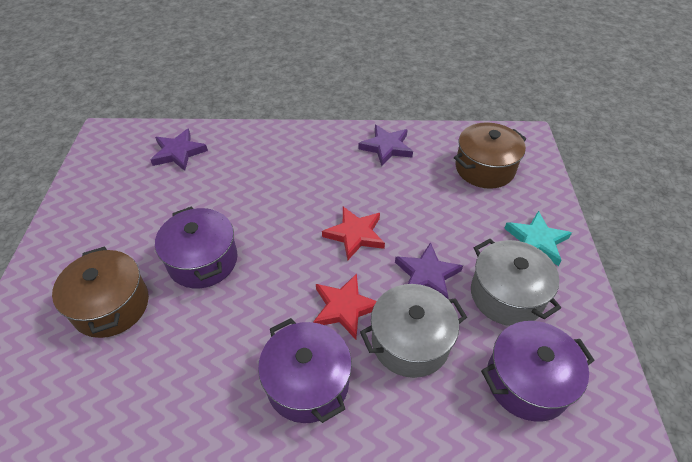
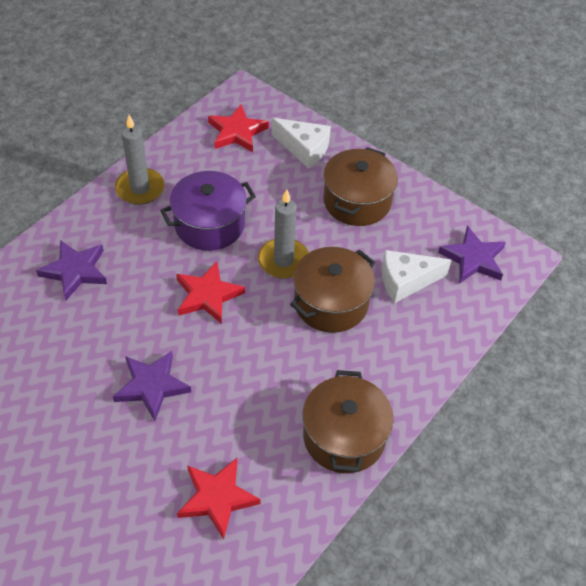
brown pot: 2 -> 3
grey candle: 0 -> 2
grey pot: 2 -> 0
purple pot: 3 -> 1
red star: 2 -> 3
turquoise star: 1 -> 0
white cheese: 0 -> 2

